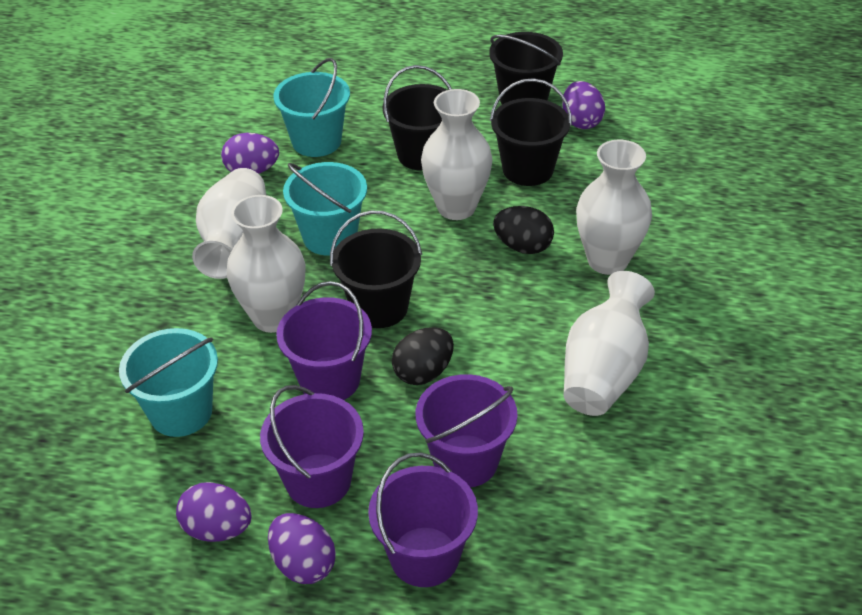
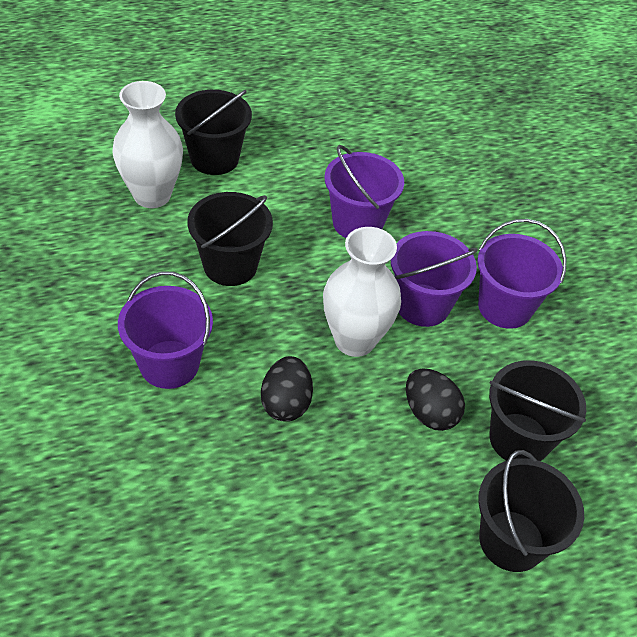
purple egg: 4 -> 0
turquoise bucket: 3 -> 0
white vase: 5 -> 2

